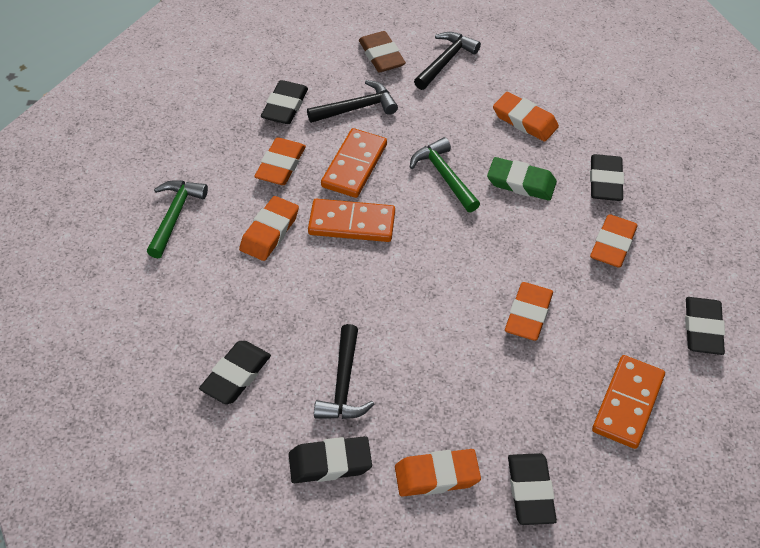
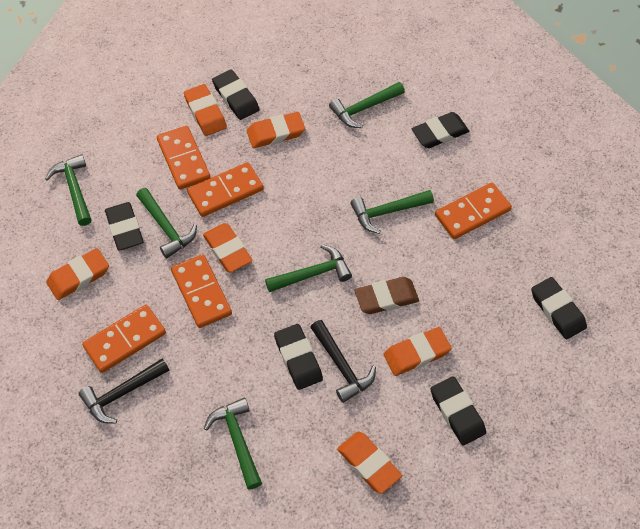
black hammer: 3 -> 2
green eraser: 1 -> 0
green hammer: 2 -> 6
orange domino: 3 -> 5

